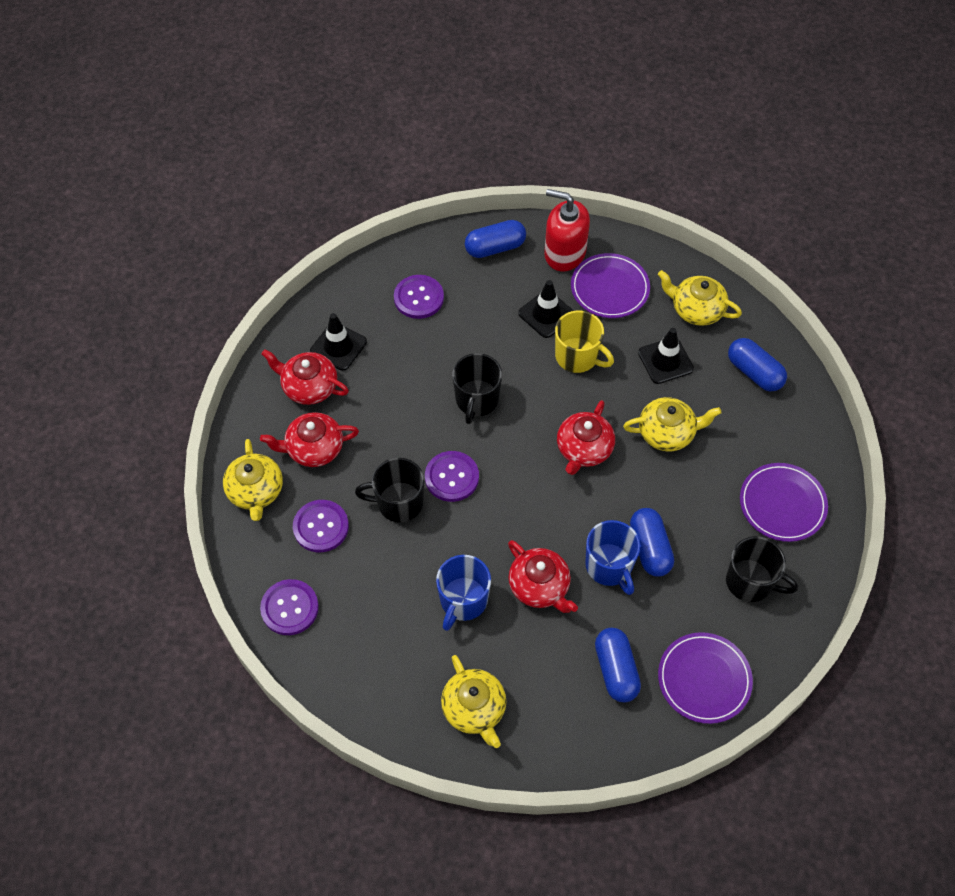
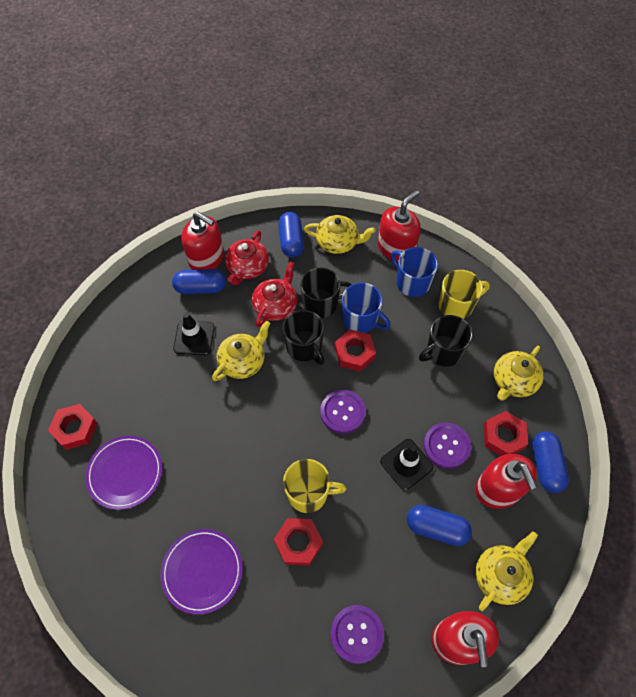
black traffic cone: 3 -> 2
purple button: 4 -> 3
purple plate: 3 -> 2
red nut: 0 -> 4
red soap dispenser: 1 -> 4
red teapot: 4 -> 2
yellow mug: 1 -> 2

